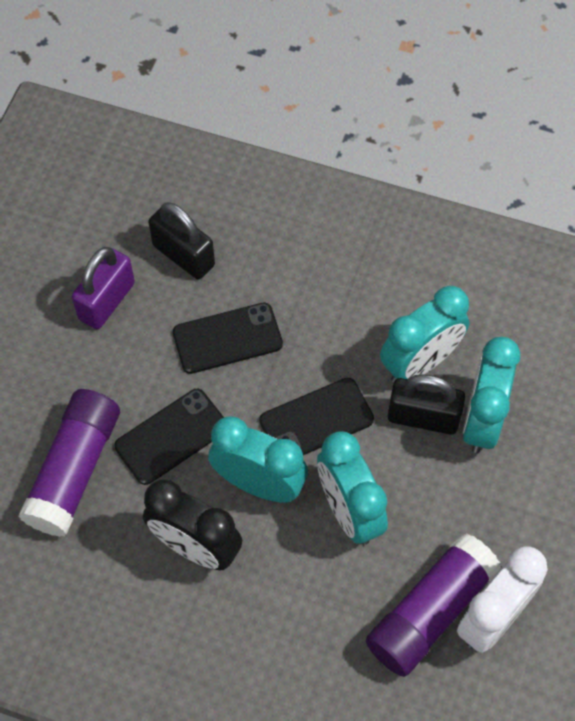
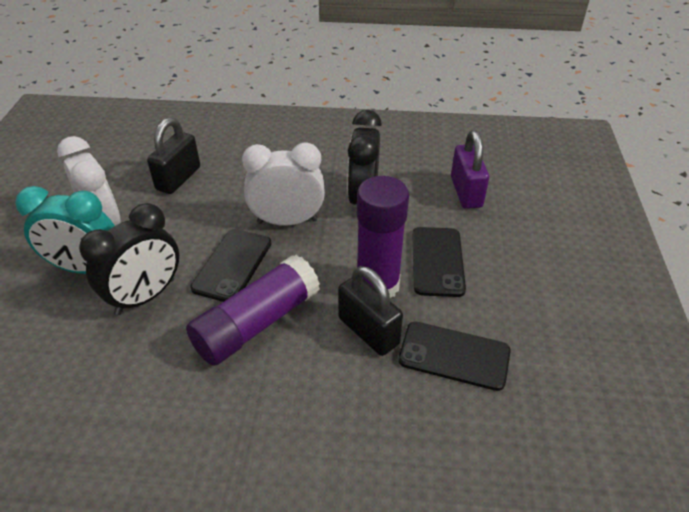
black clock: 1 -> 2
turquoise clock: 4 -> 1
white clock: 1 -> 2

